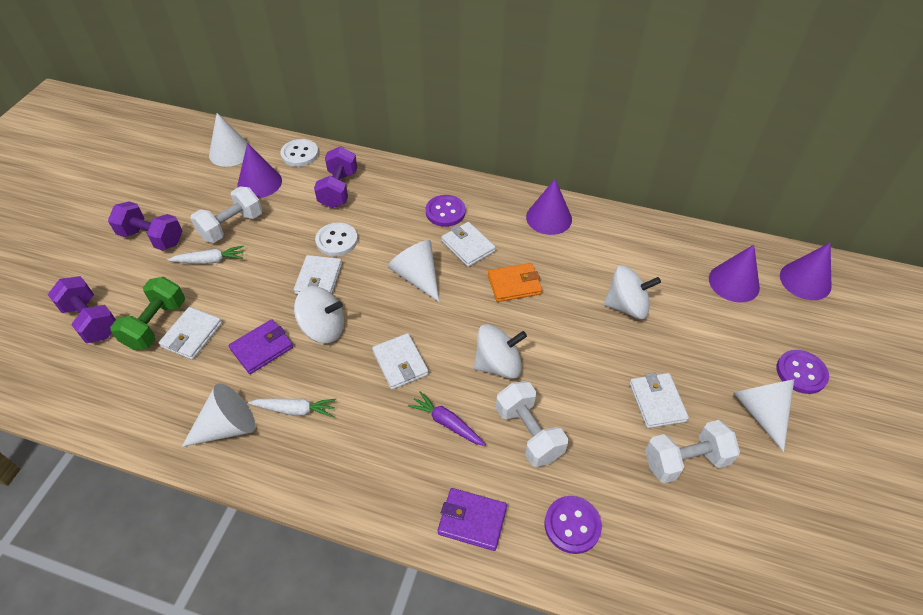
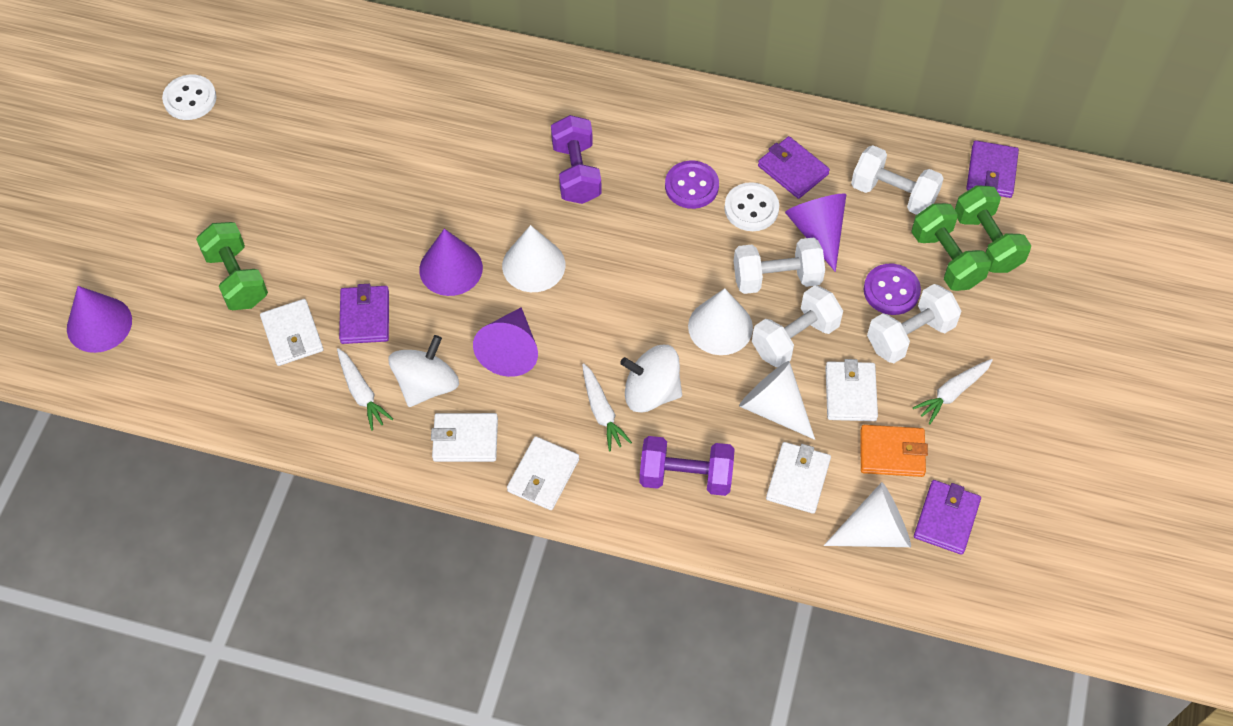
green dumbbell: 1 -> 3
purple button: 3 -> 2
purple carrot: 1 -> 0
purple dumbbell: 3 -> 2
purple wallet: 2 -> 4
white carrot: 2 -> 3
white dumbbell: 3 -> 4
white spinning top: 3 -> 2

